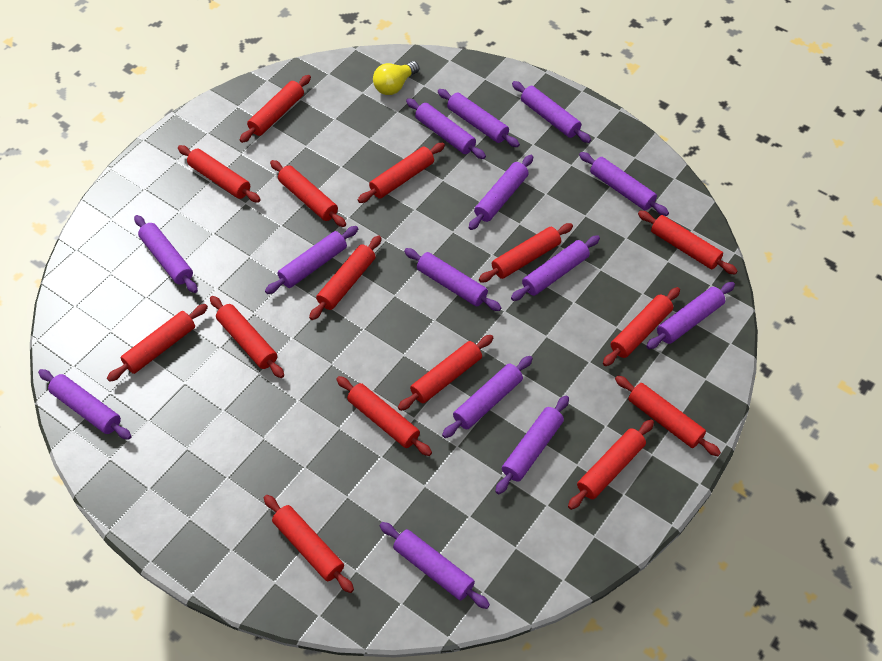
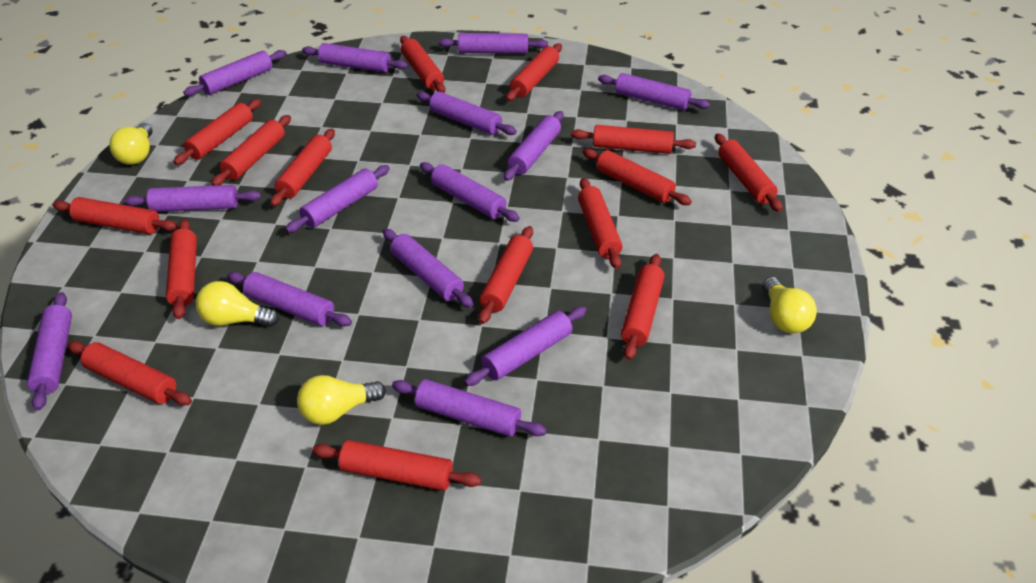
yellow light bulb: 1 -> 4

